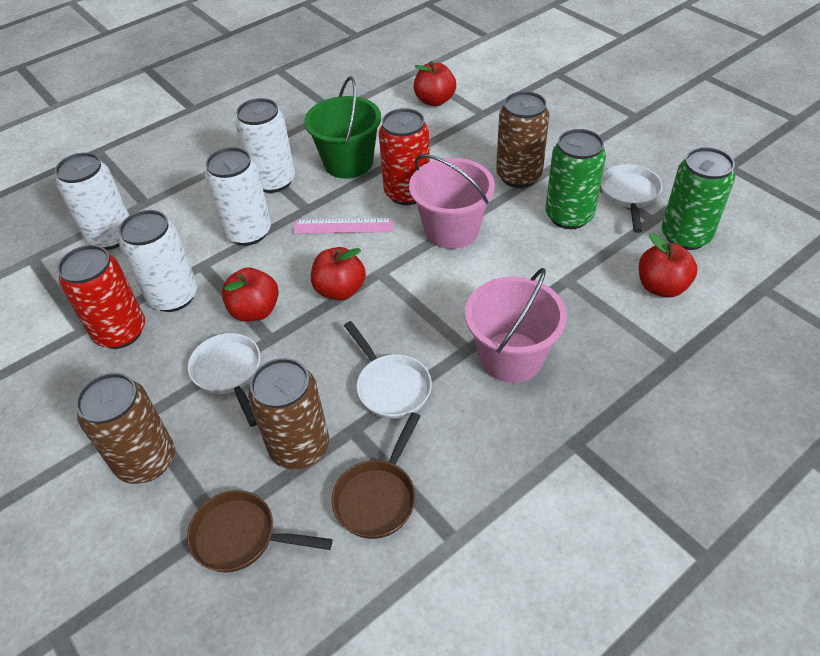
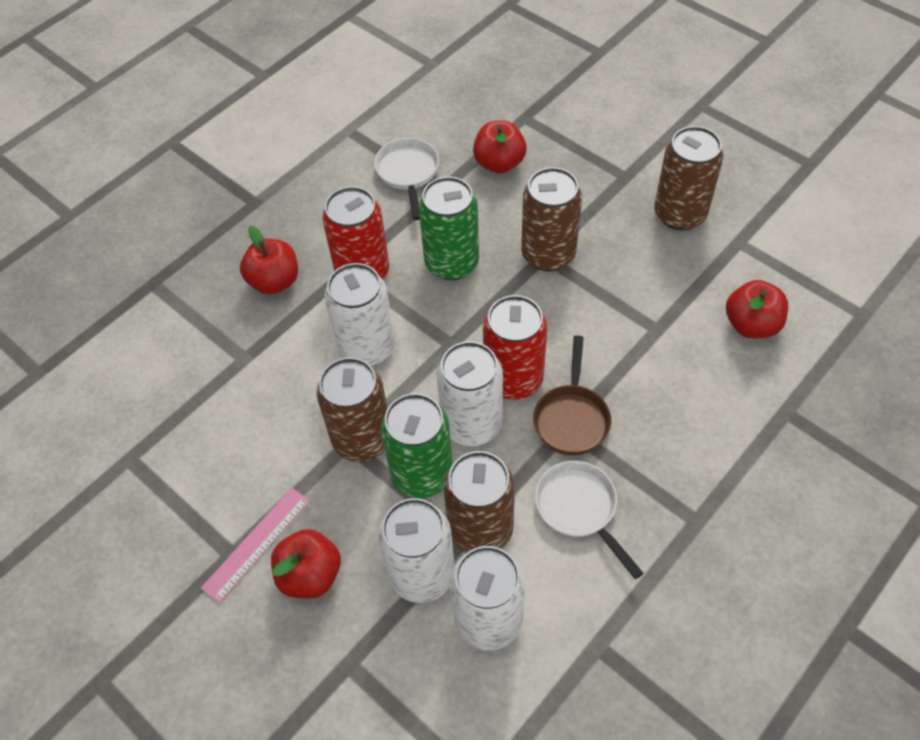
brown can: 3 -> 4
brown pan: 2 -> 1
green bucket: 1 -> 0
pink bucket: 2 -> 0
white pan: 3 -> 2

